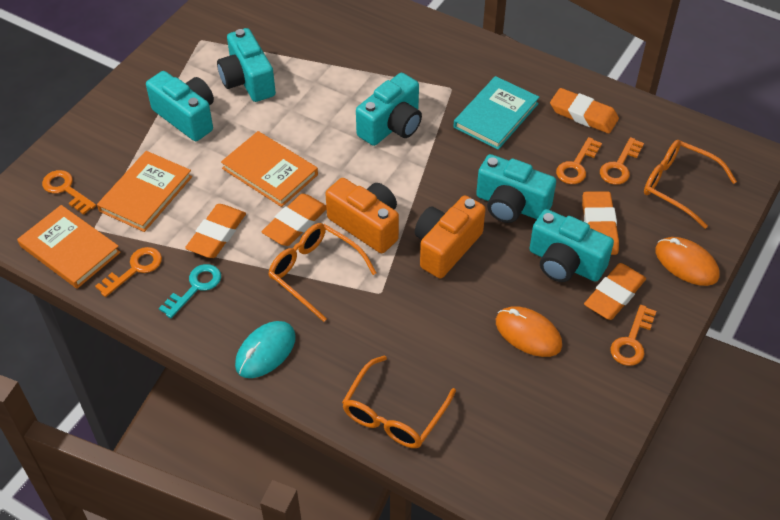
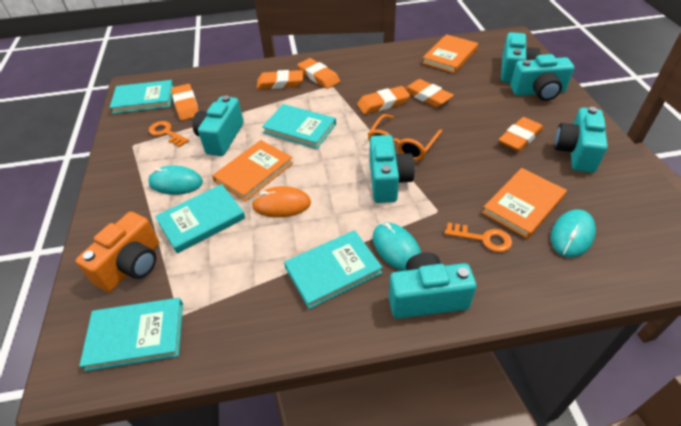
orange camera: 2 -> 1
orange eraser: 5 -> 6
orange glasses: 3 -> 1
orange key: 5 -> 2
orange mouse: 2 -> 1
turquoise book: 1 -> 5
turquoise camera: 5 -> 6
turquoise key: 1 -> 0
turquoise mouse: 1 -> 3

